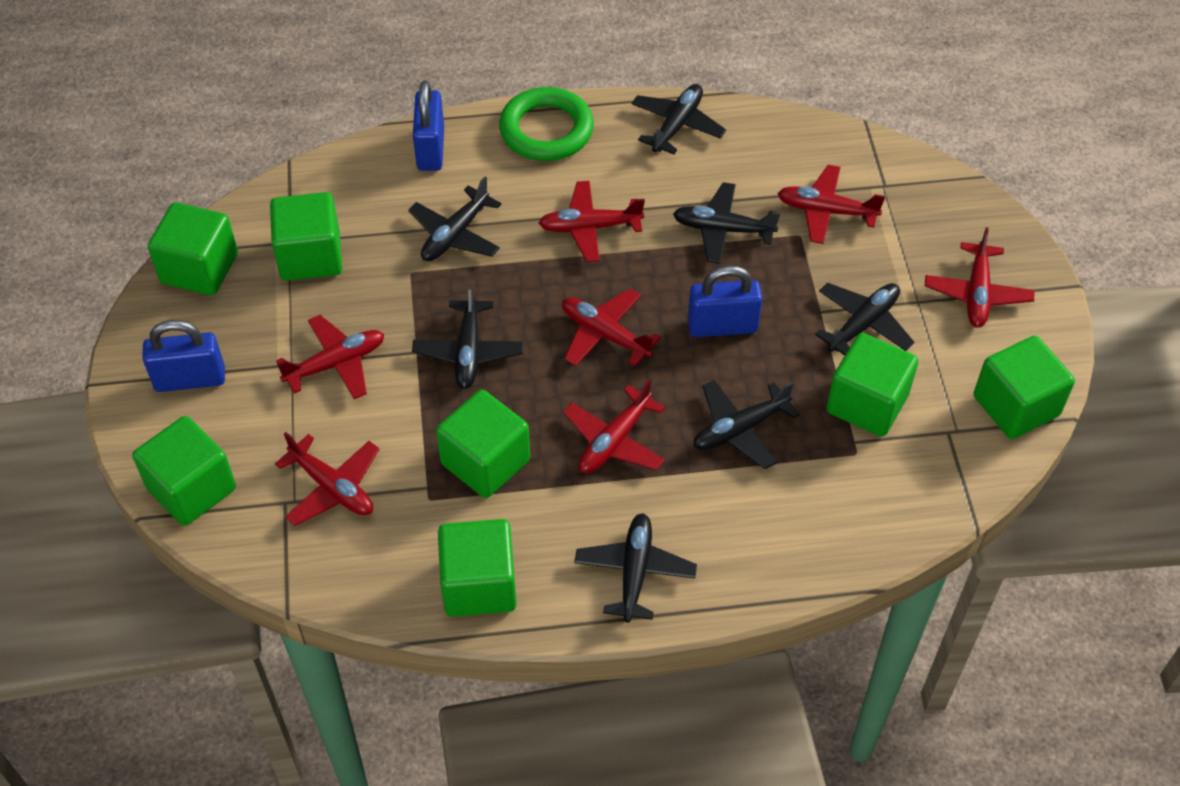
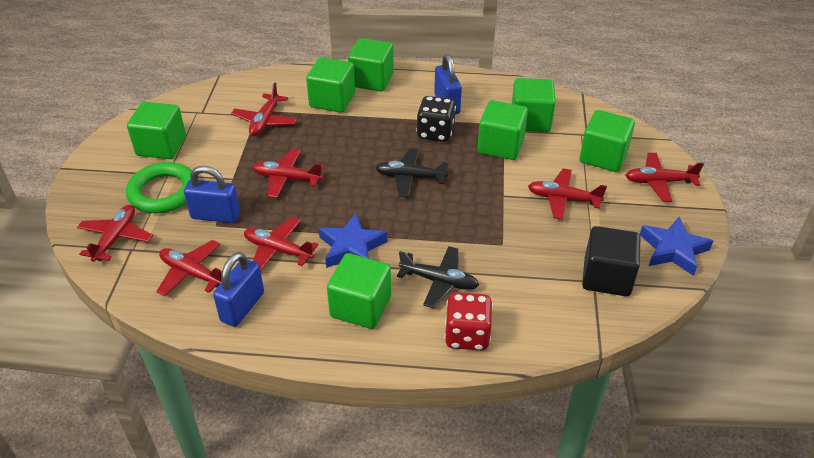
black cube: 0 -> 1
black dice: 0 -> 1
black plane: 7 -> 2
blue star: 0 -> 2
red dice: 0 -> 1

